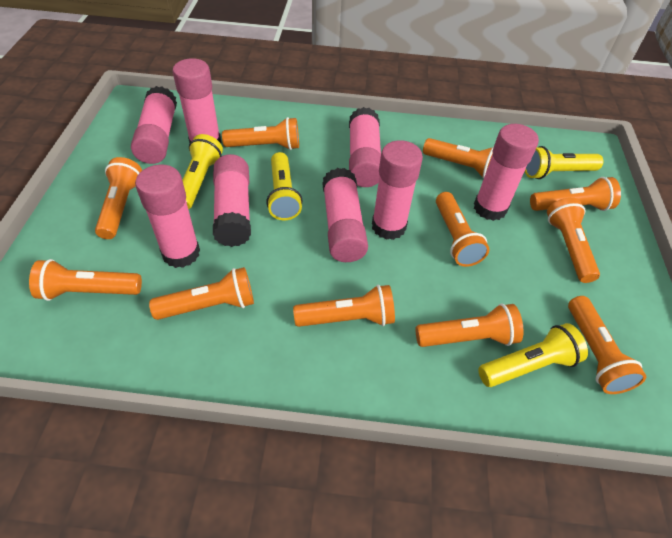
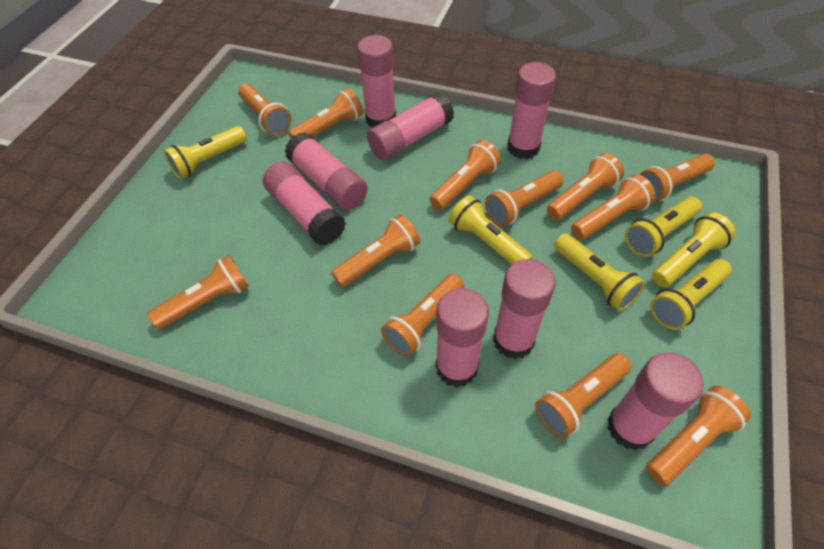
orange flashlight: 11 -> 12
yellow flashlight: 4 -> 6

